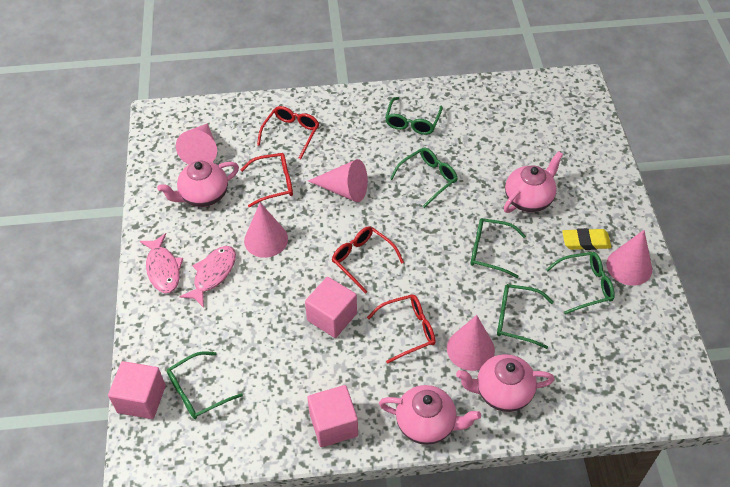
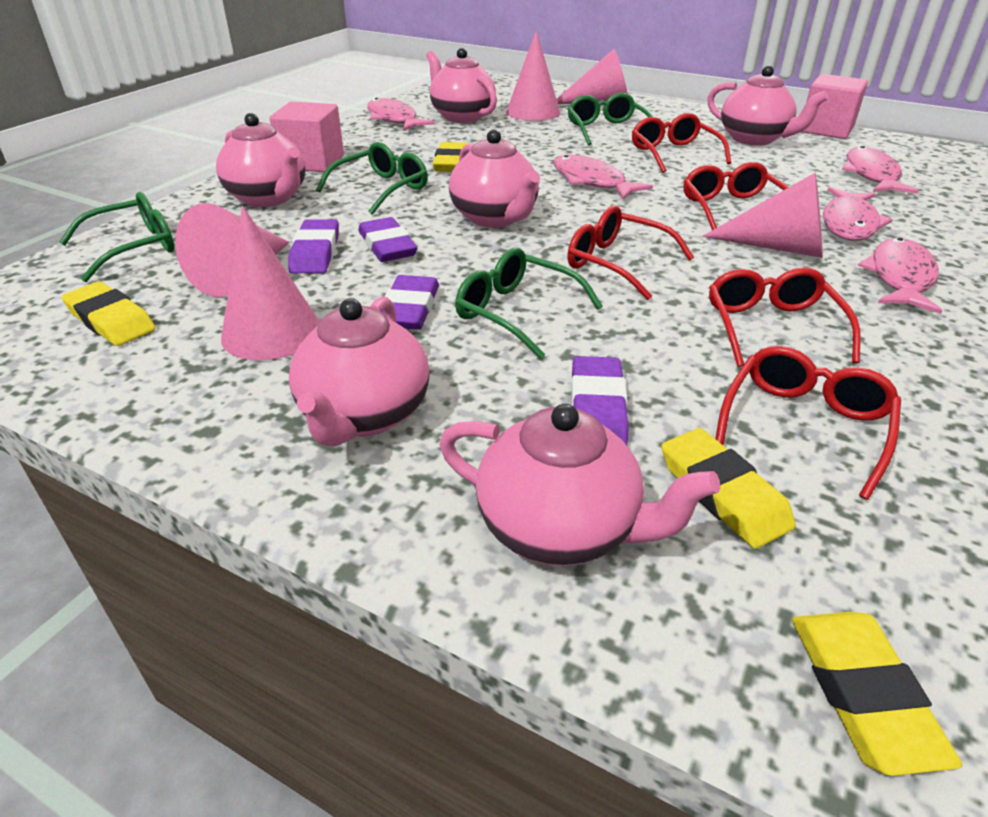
green glasses: 6 -> 4
pink cube: 3 -> 2
pink fish: 2 -> 5
pink teapot: 4 -> 6
purple eraser: 0 -> 4
red glasses: 4 -> 5
yellow eraser: 1 -> 4

